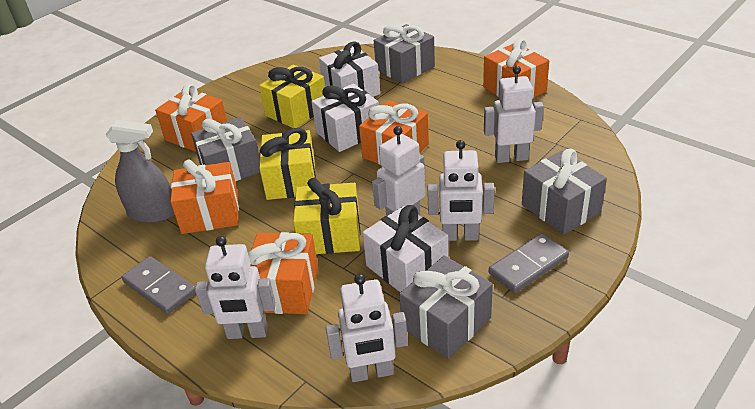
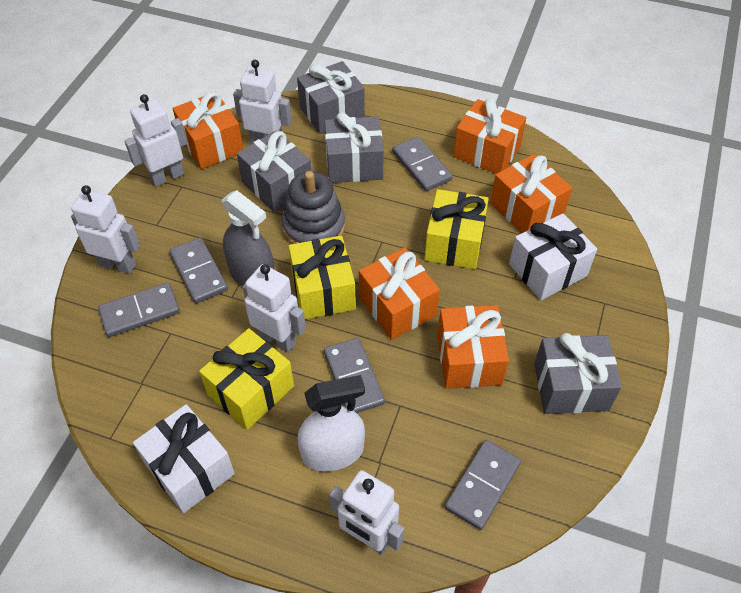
grey domino: 2 -> 5
grey stacking toy: 0 -> 1
white gift: 3 -> 2
white spray bottle: 0 -> 1

